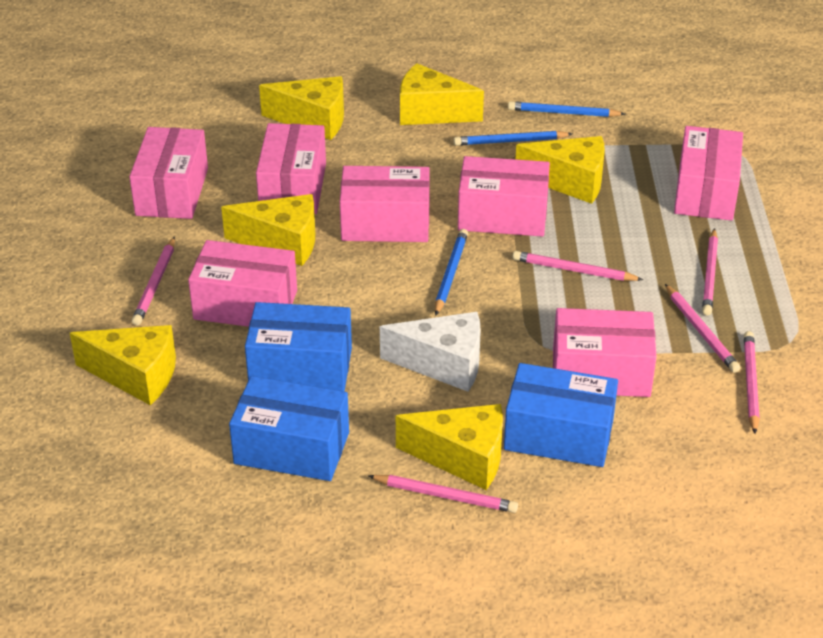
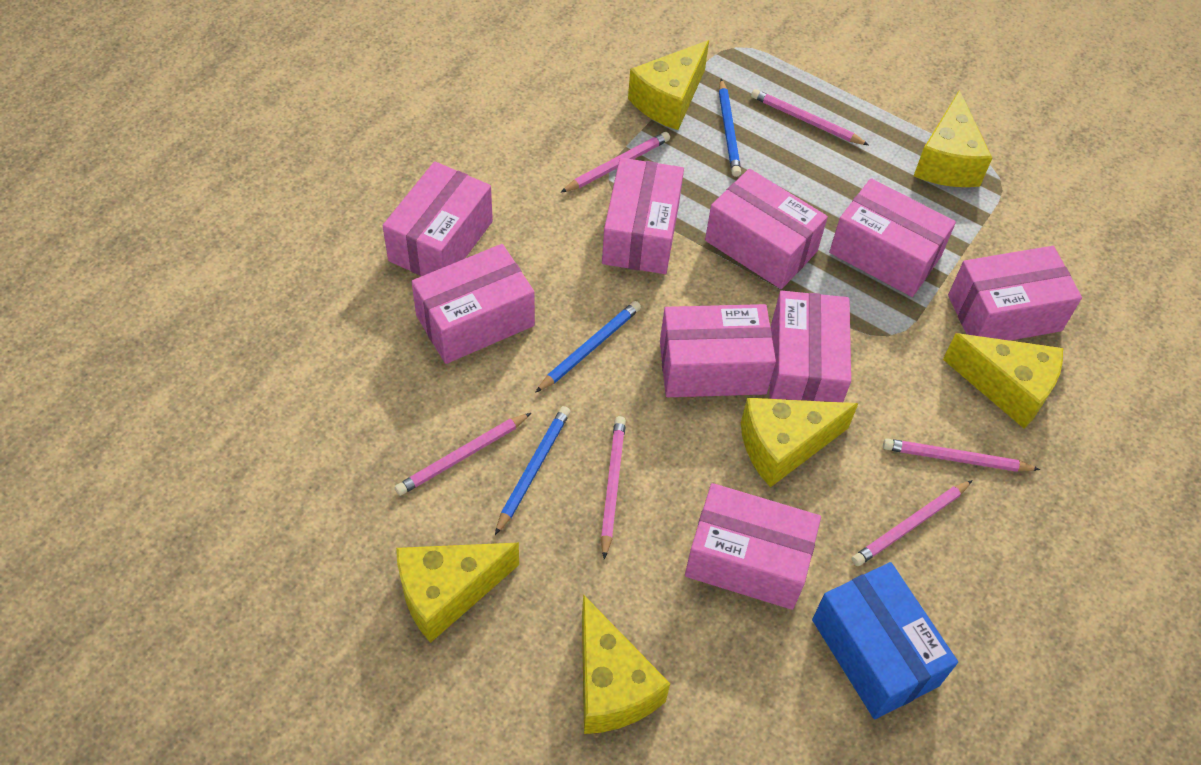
blue box: 3 -> 1
pink box: 7 -> 9
white cheese: 1 -> 0

